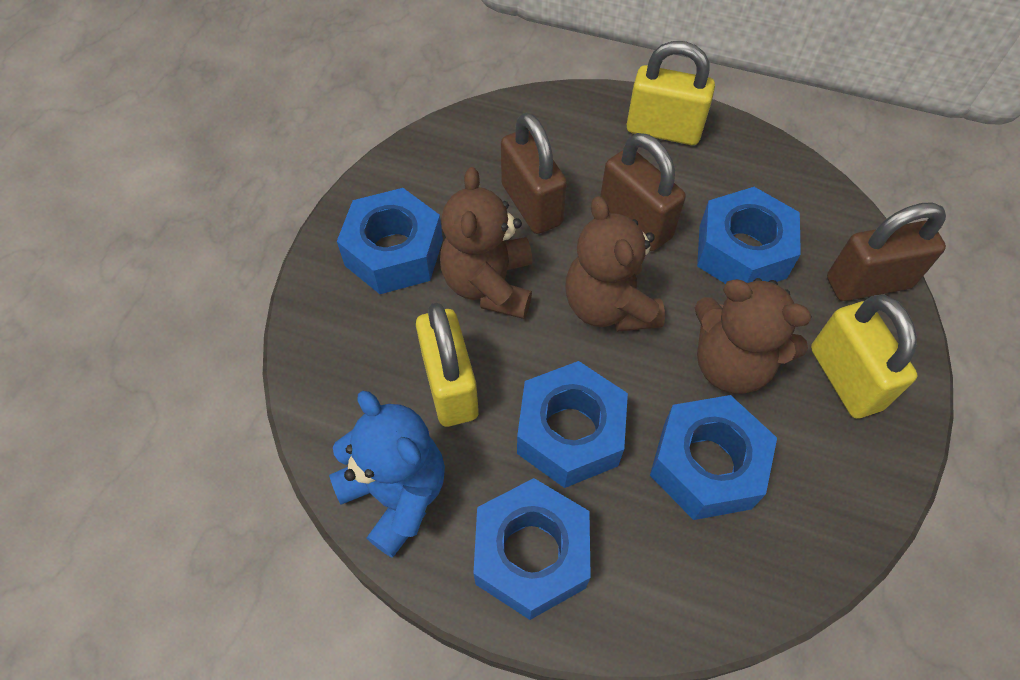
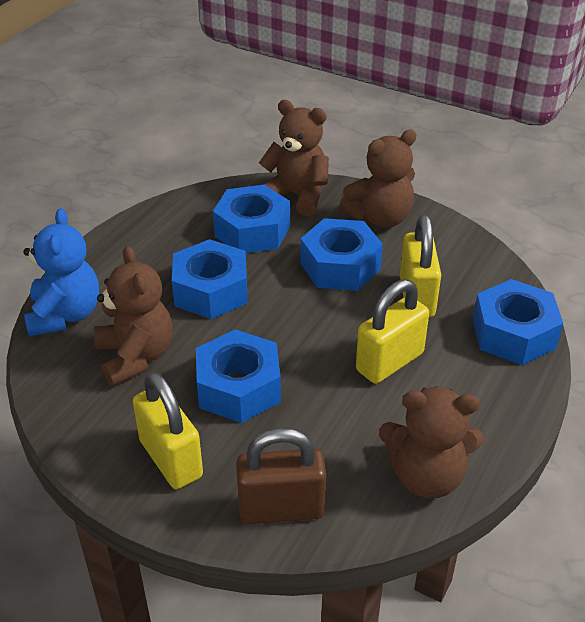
brown padlock: 3 -> 1
brown teddy bear: 3 -> 4

